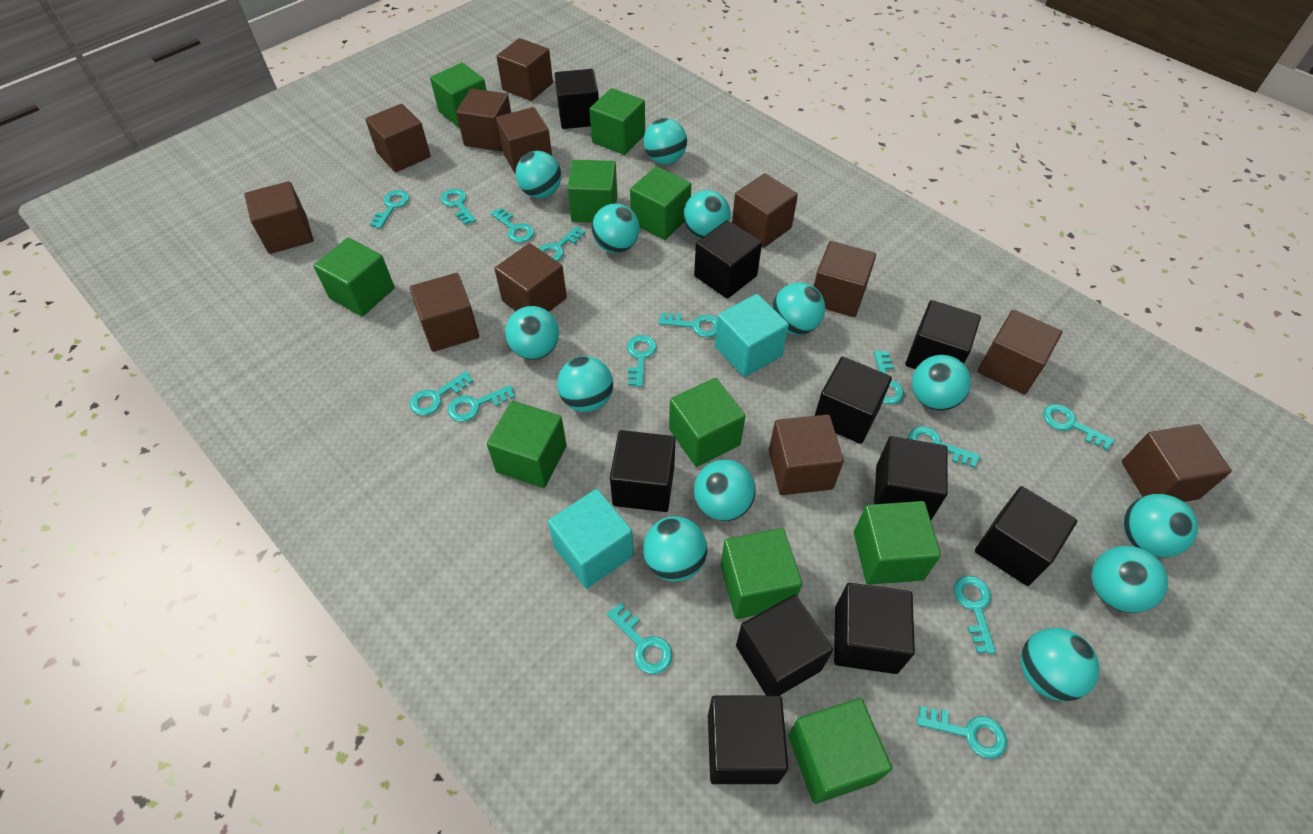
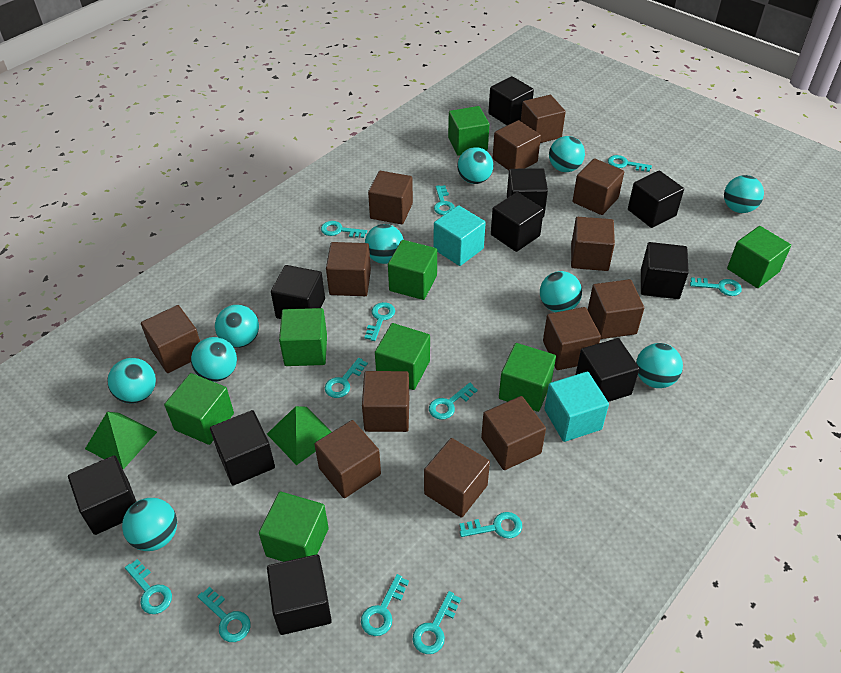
brown cube: 12 -> 13
green cube: 10 -> 8
green pyramid: 0 -> 2
turquoise ball: 13 -> 10
turquoise key: 14 -> 12

